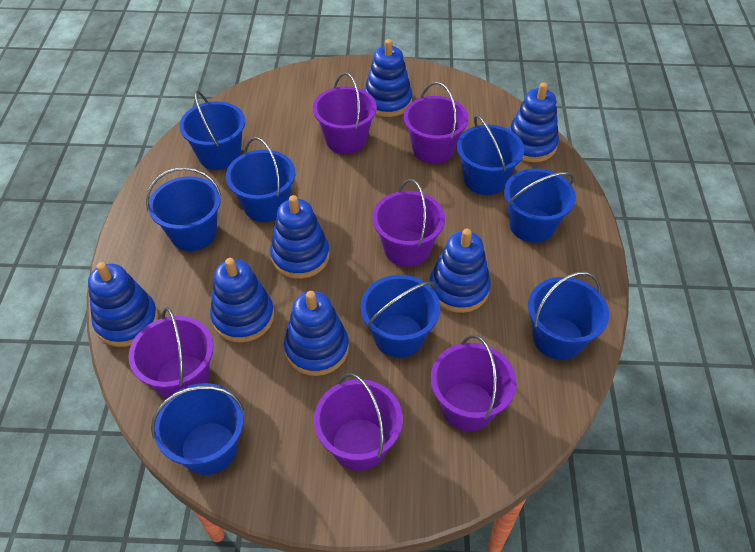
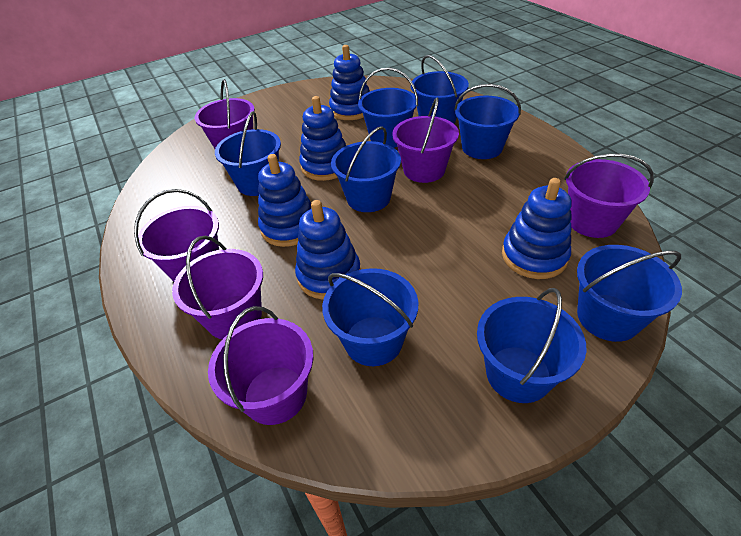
blue stacking toy: 7 -> 5

